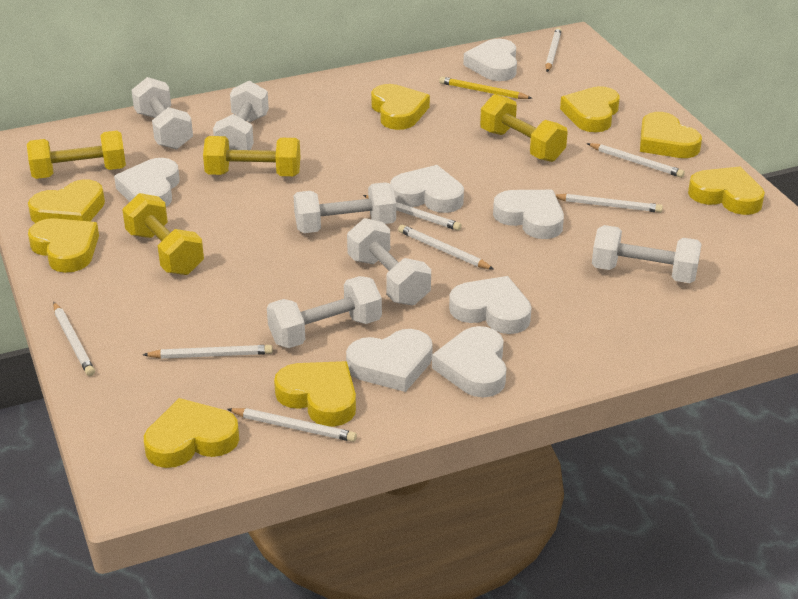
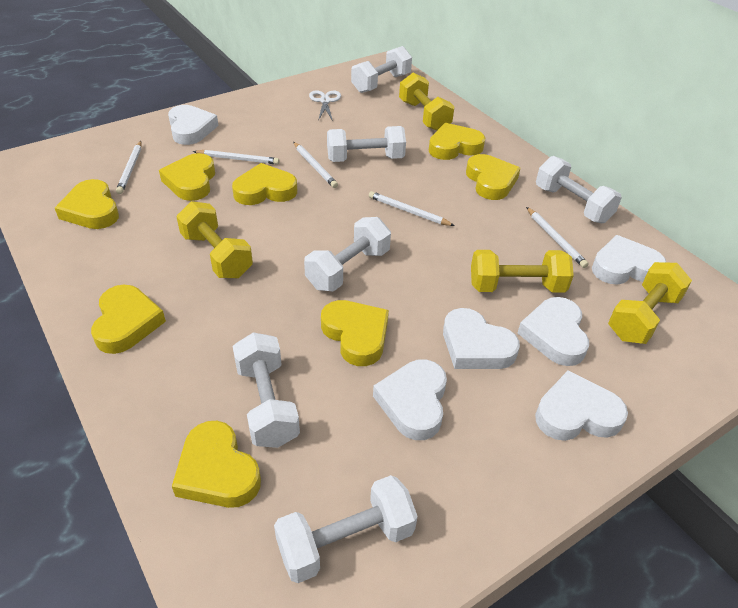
white heart: 7 -> 6
white pencil: 8 -> 5
white scissors: 0 -> 1
yellow pencil: 1 -> 0

